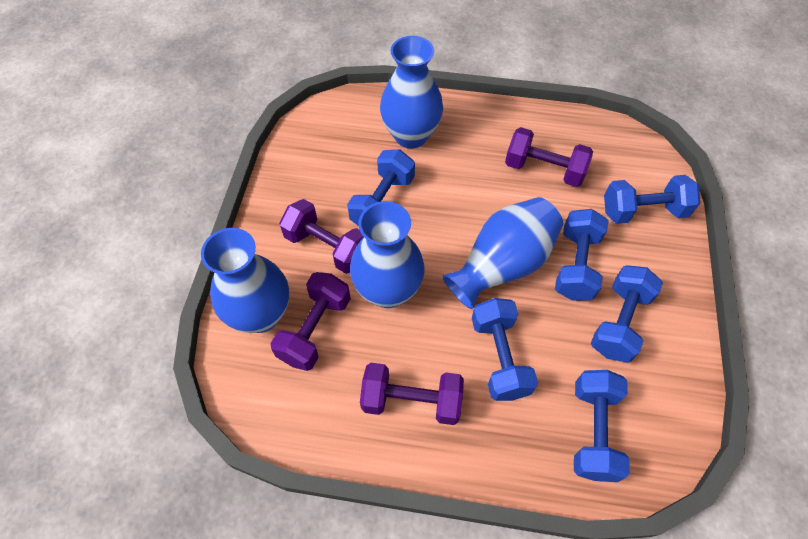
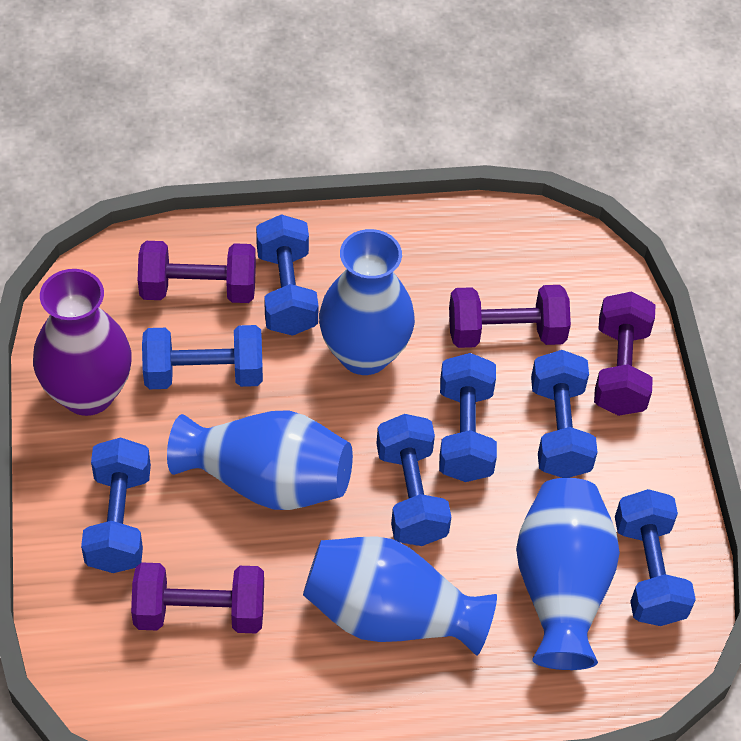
blue dumbbell: 6 -> 7
purple vase: 0 -> 1

